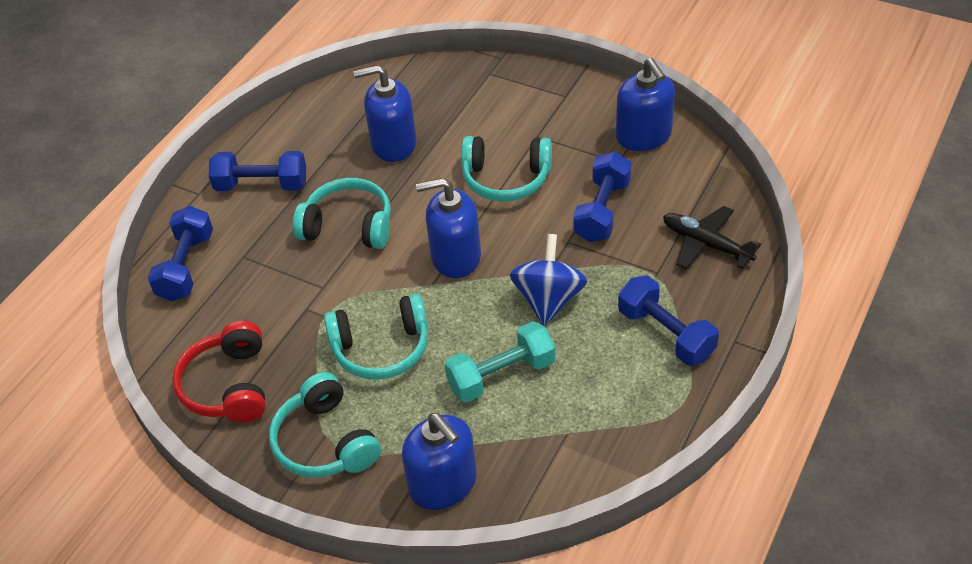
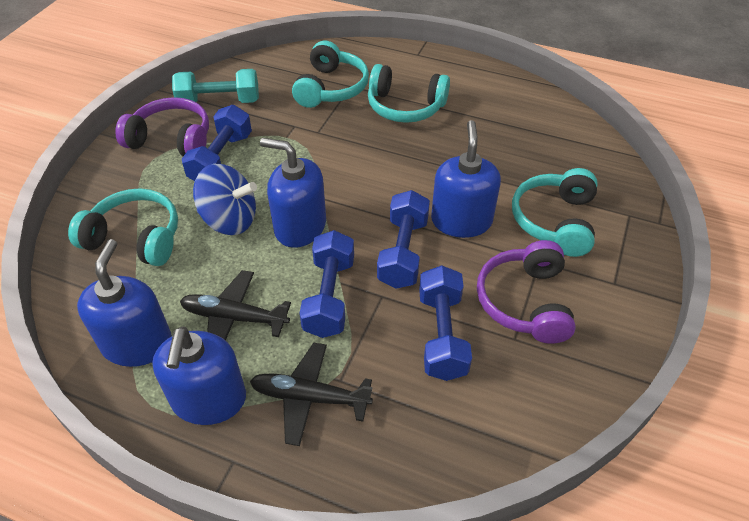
black plane: 1 -> 2
purple headphones: 0 -> 2
red headphones: 1 -> 0

